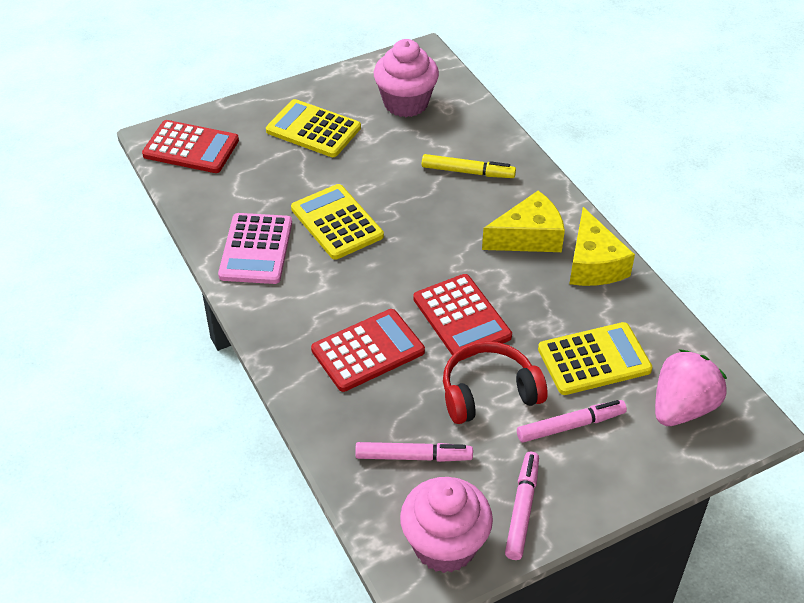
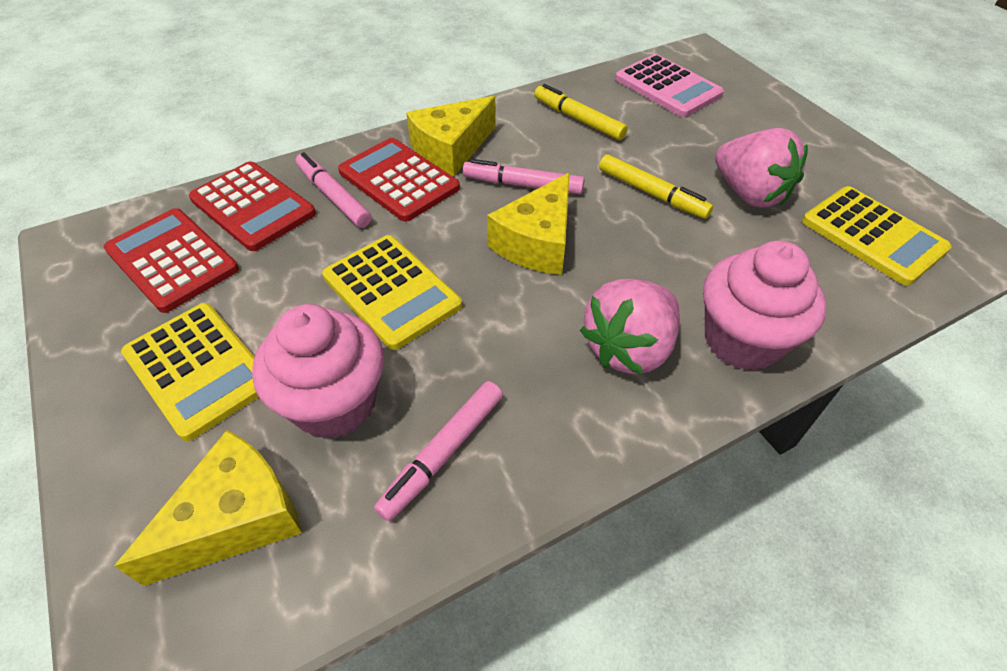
pink strawberry: 1 -> 2
red headphones: 1 -> 0
yellow cheese: 2 -> 3
yellow marker: 1 -> 2

